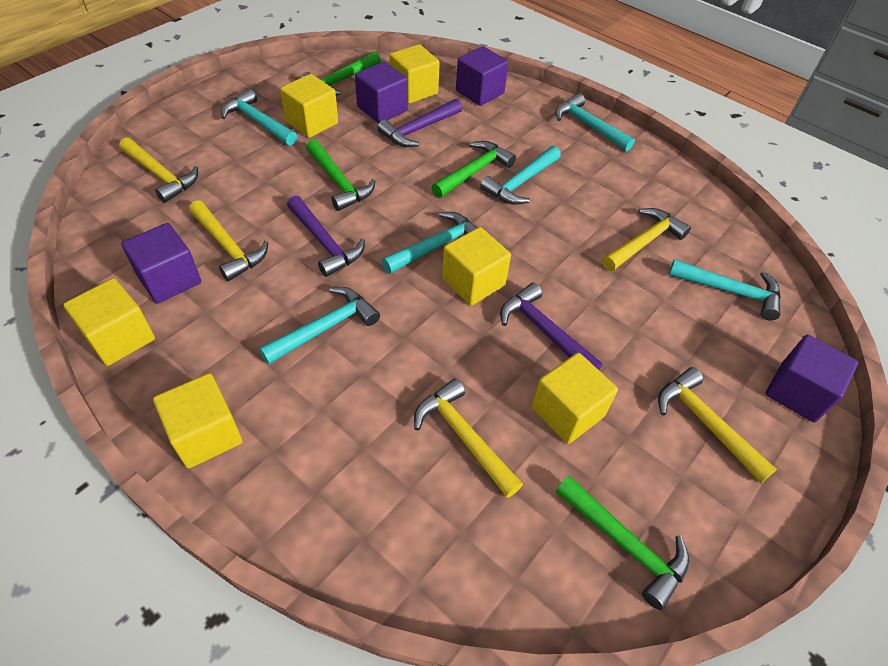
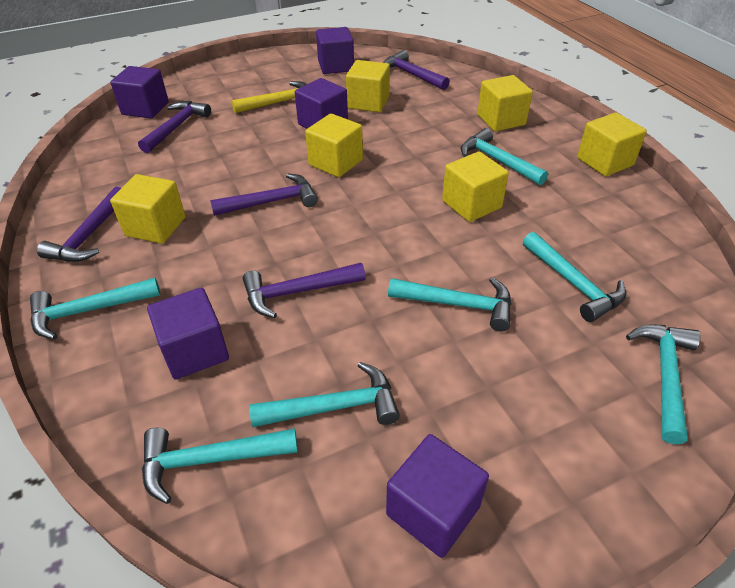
green hammer: 4 -> 0
purple cube: 4 -> 5
purple hammer: 3 -> 5
turquoise hammer: 6 -> 7
yellow hammer: 5 -> 1

